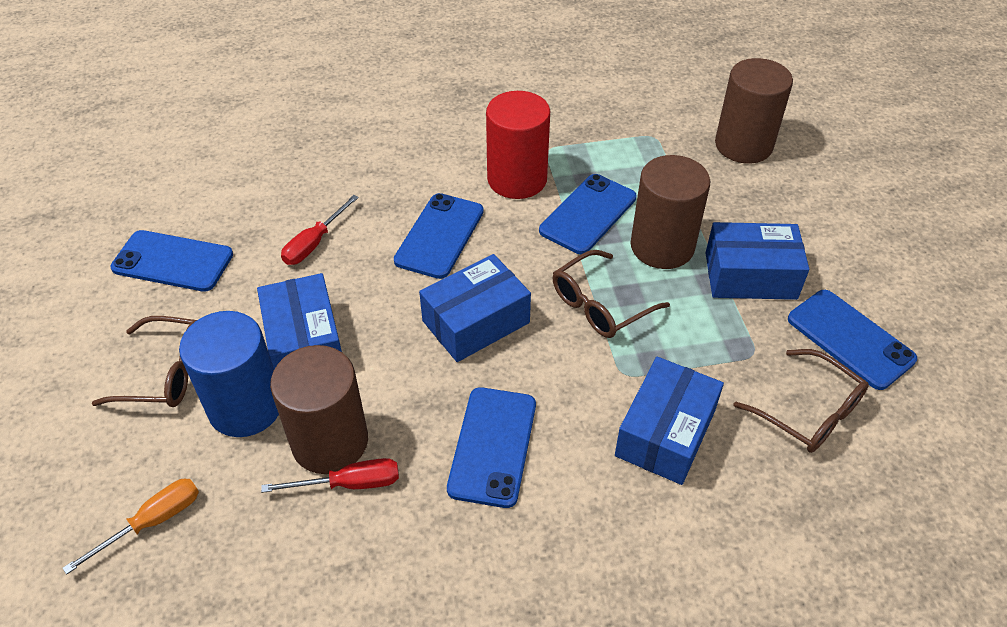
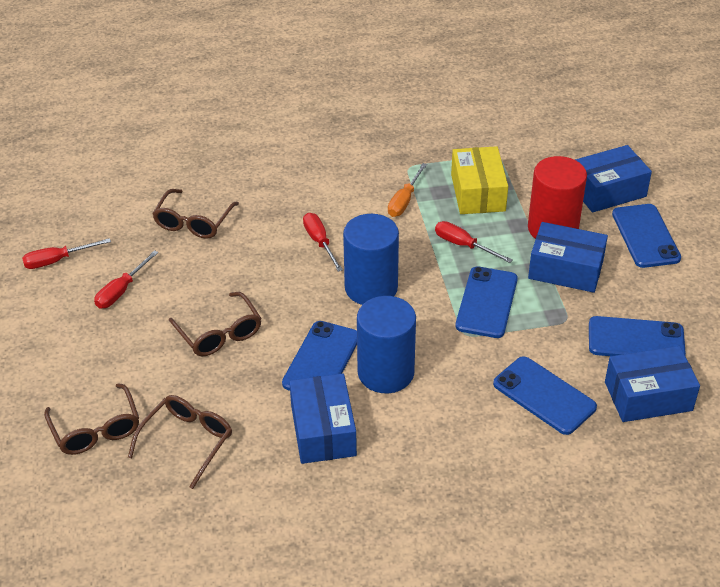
blue cylinder: 1 -> 2
brown cylinder: 3 -> 0
brown glasses: 3 -> 4
red screwdriver: 2 -> 4
yellow box: 0 -> 1

